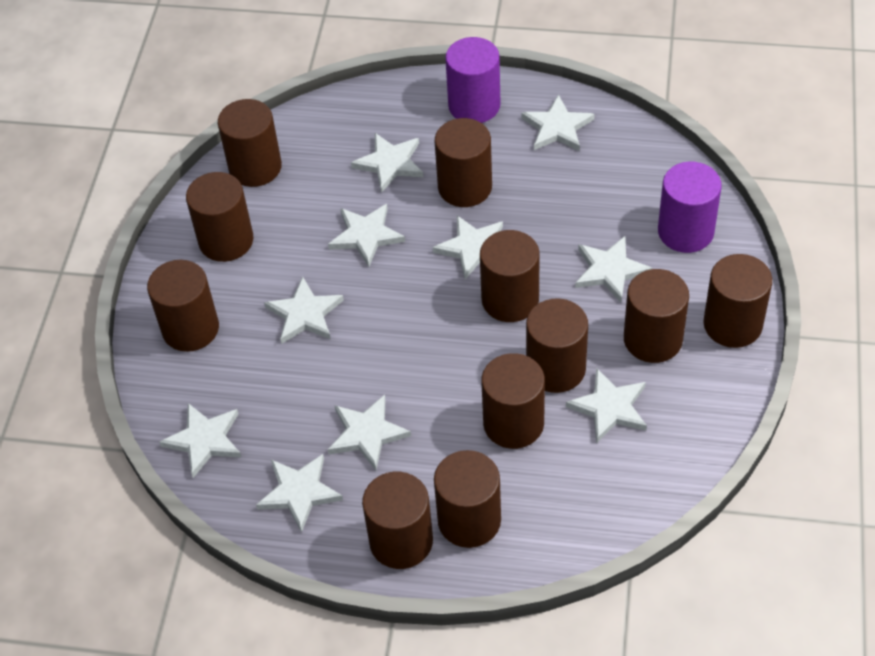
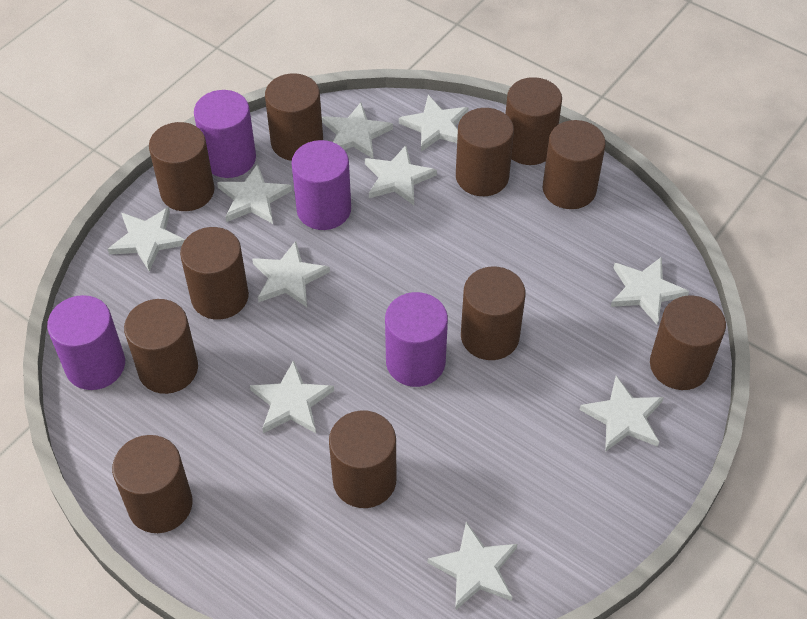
purple cylinder: 2 -> 4

